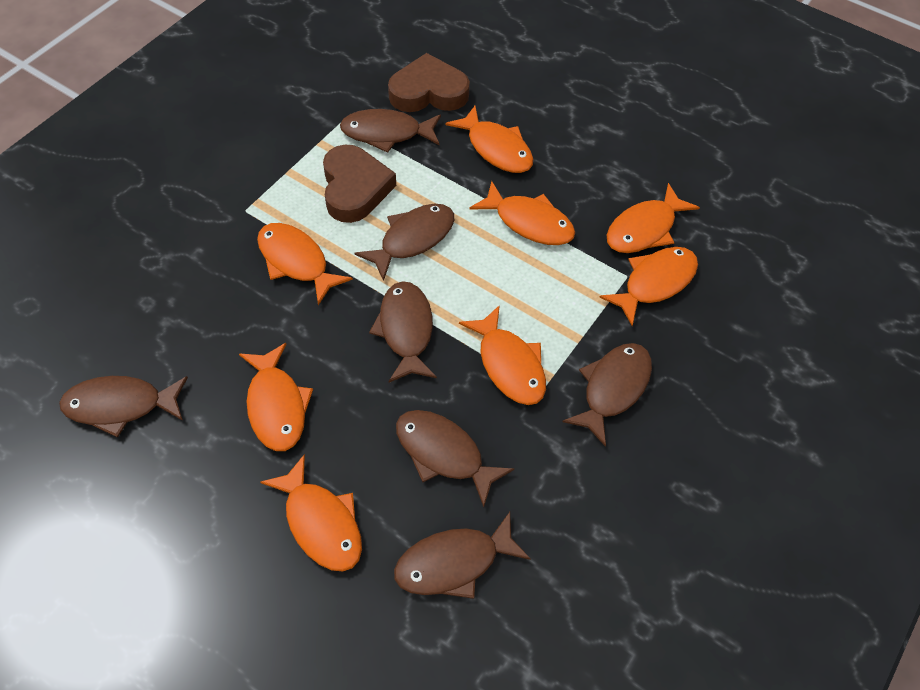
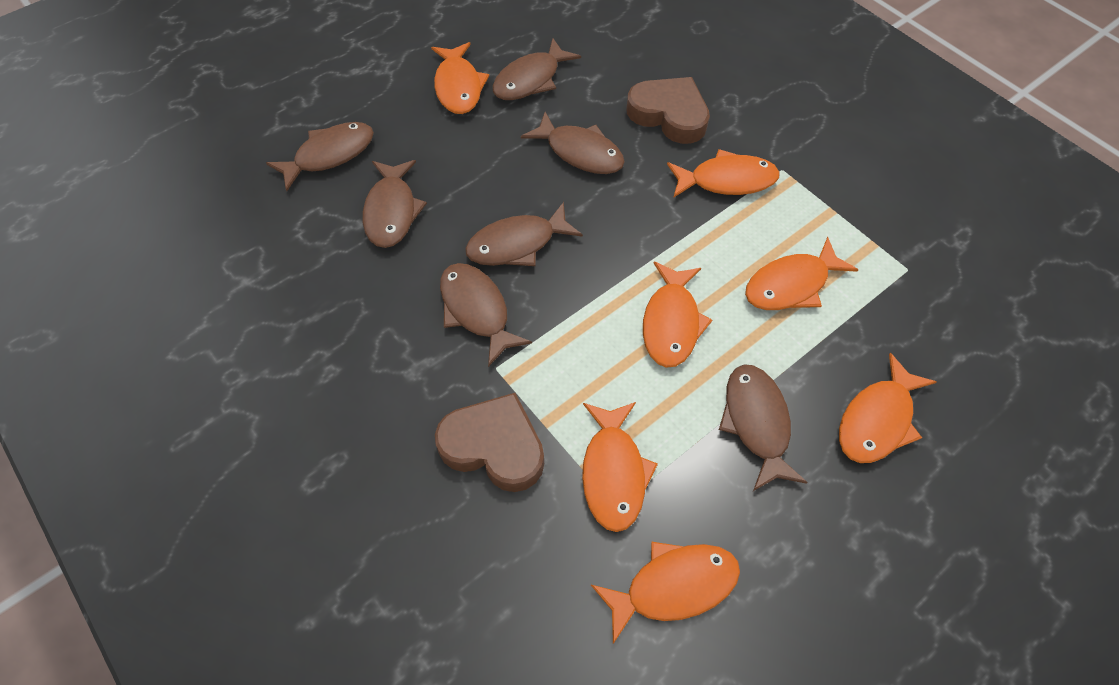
orange fish: 8 -> 7

